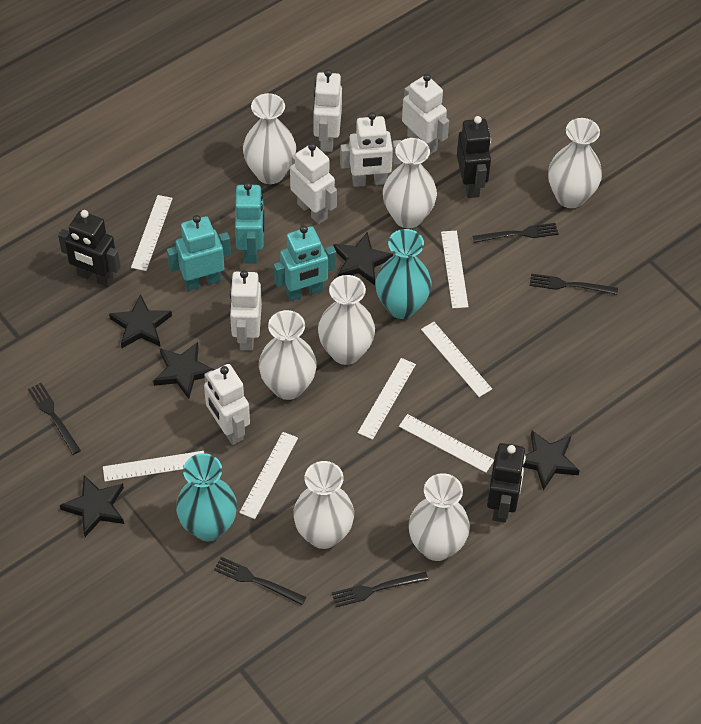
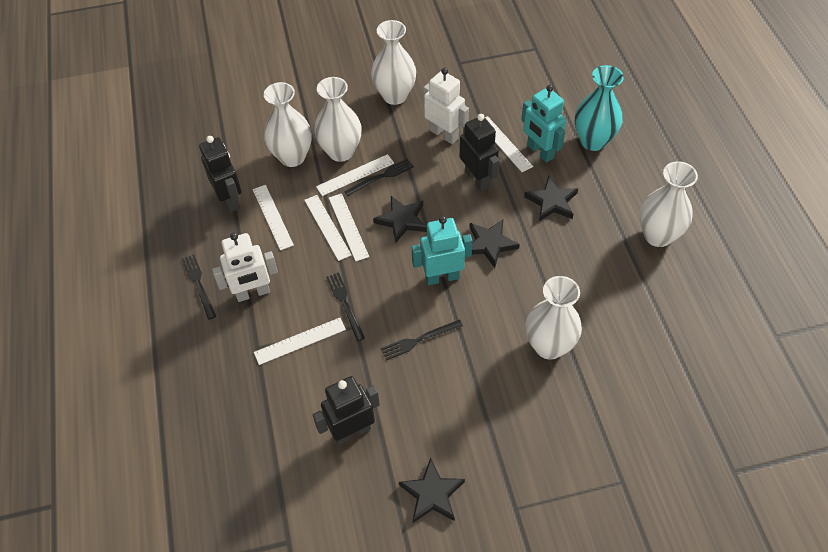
black fork: 5 -> 4
black star: 5 -> 4
turquoise robot: 3 -> 2
turquoise vase: 2 -> 1
white robot: 6 -> 2
white ruler: 7 -> 6
white vase: 7 -> 5

